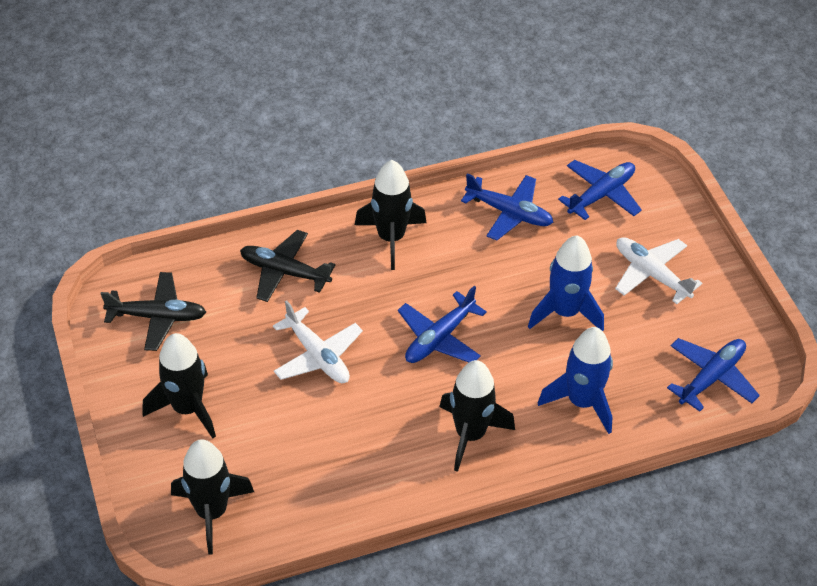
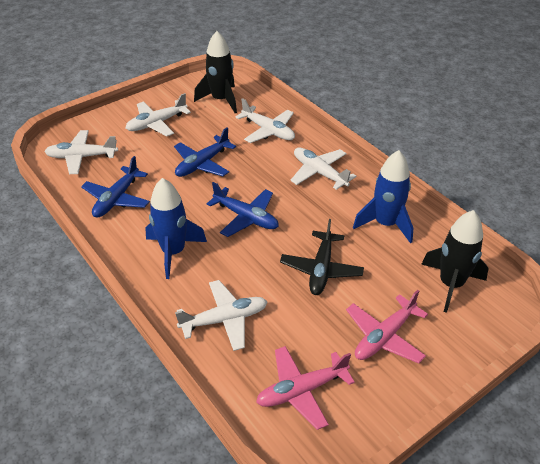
black plane: 2 -> 1
black rocket: 4 -> 2
blue plane: 4 -> 3
pink plane: 0 -> 2
white plane: 2 -> 5

